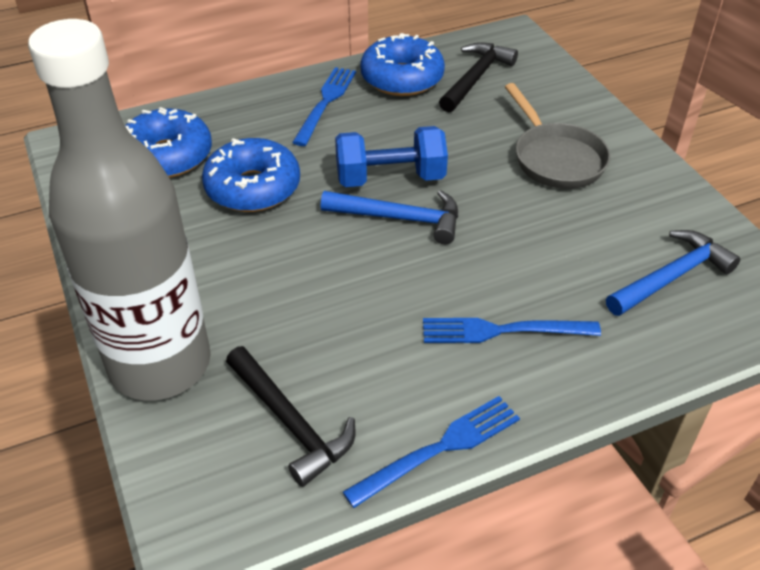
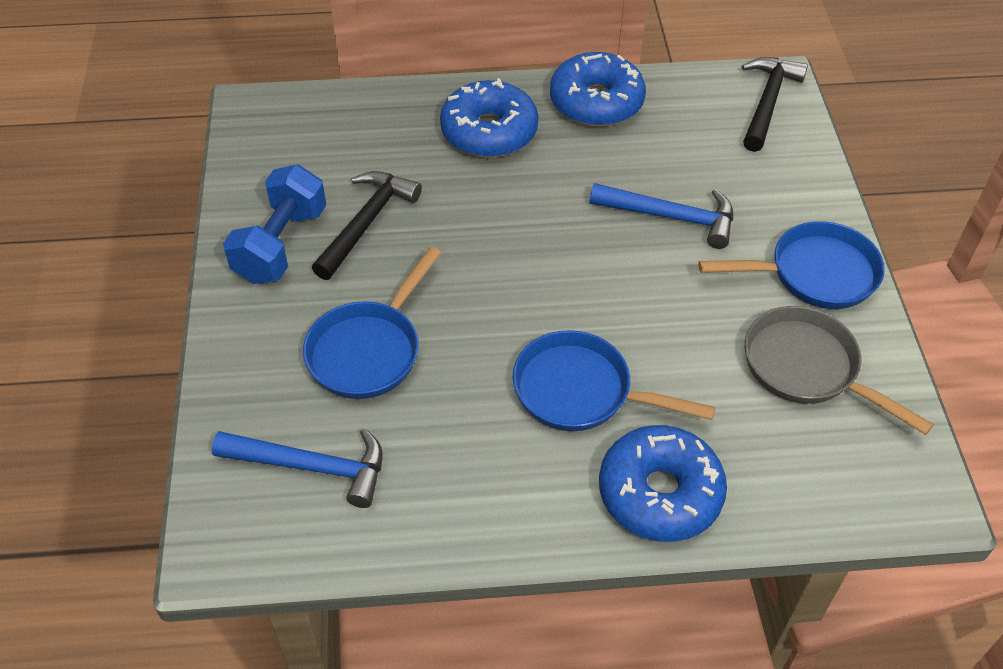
blue fork: 3 -> 0
blue pan: 0 -> 3
grey bottle: 1 -> 0

